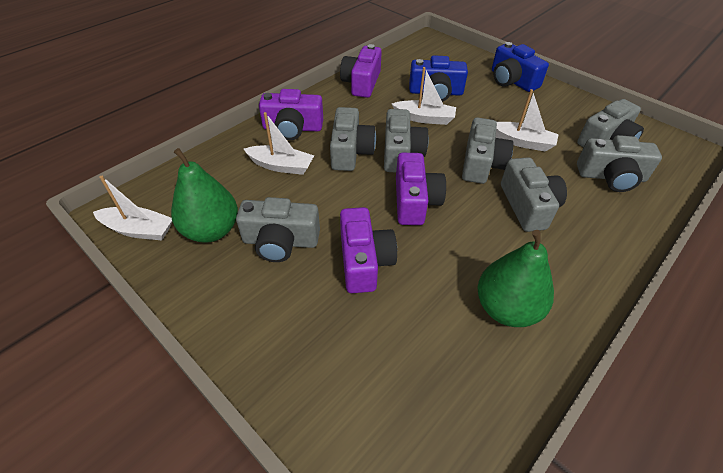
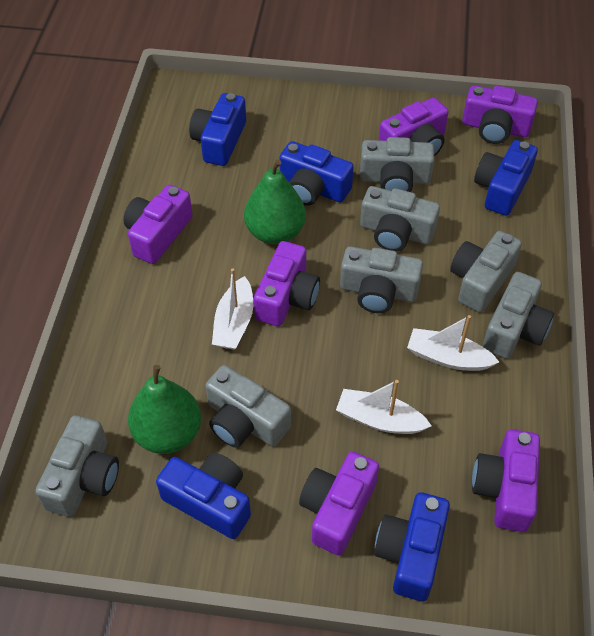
blue camera: 2 -> 5
purple camera: 4 -> 6
white boat: 4 -> 3

